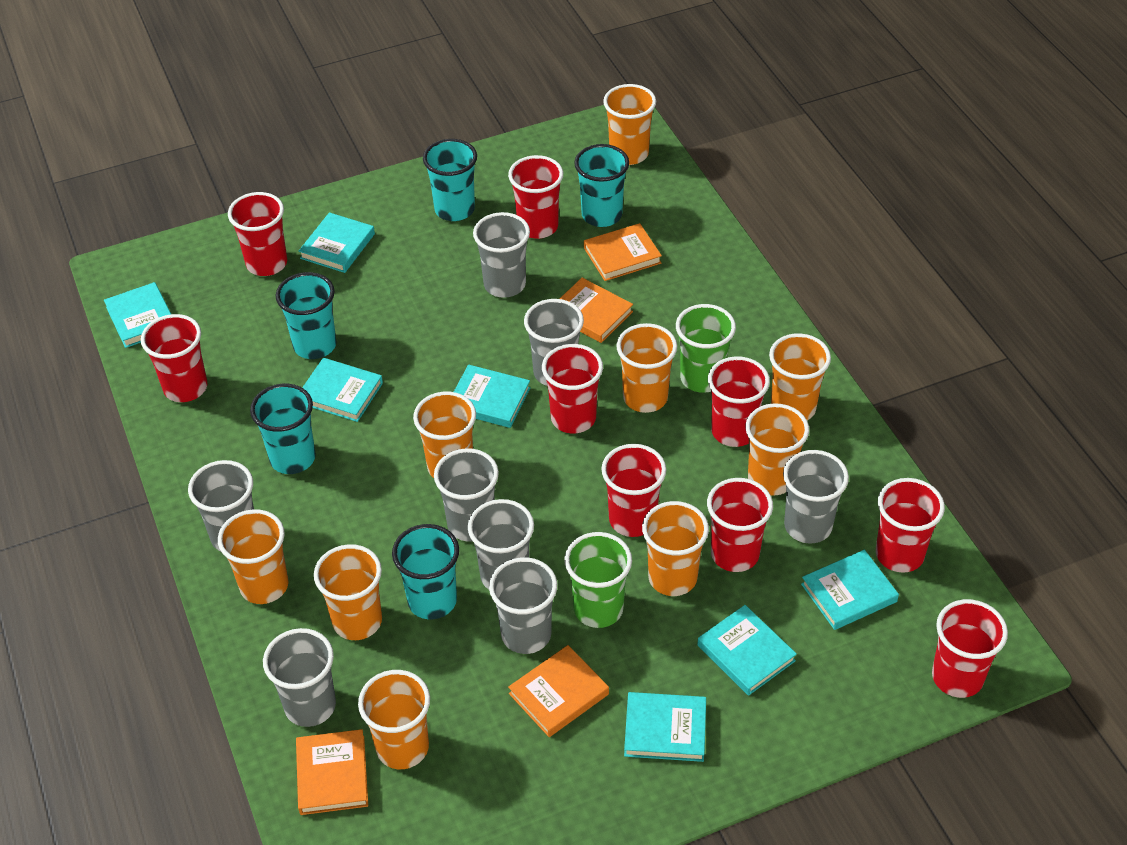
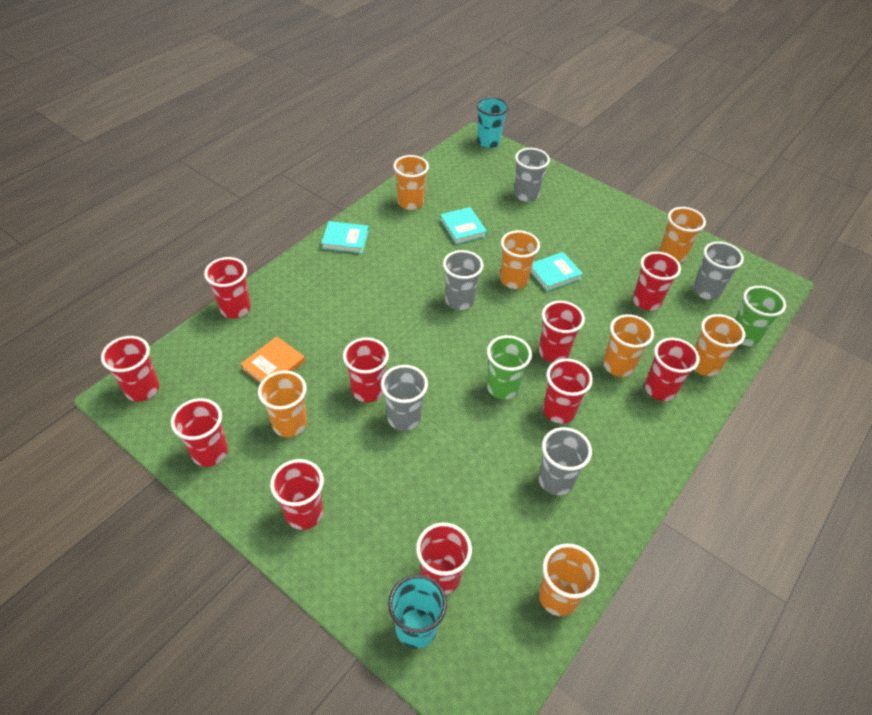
grey cup: 8 -> 5
orange book: 4 -> 1
orange cup: 9 -> 7
red cup: 9 -> 10
turquoise book: 7 -> 3
turquoise cup: 5 -> 2

